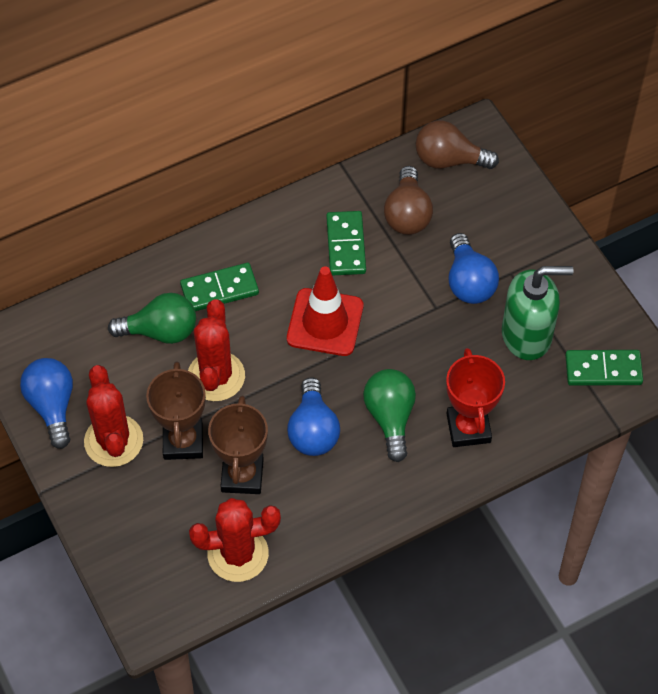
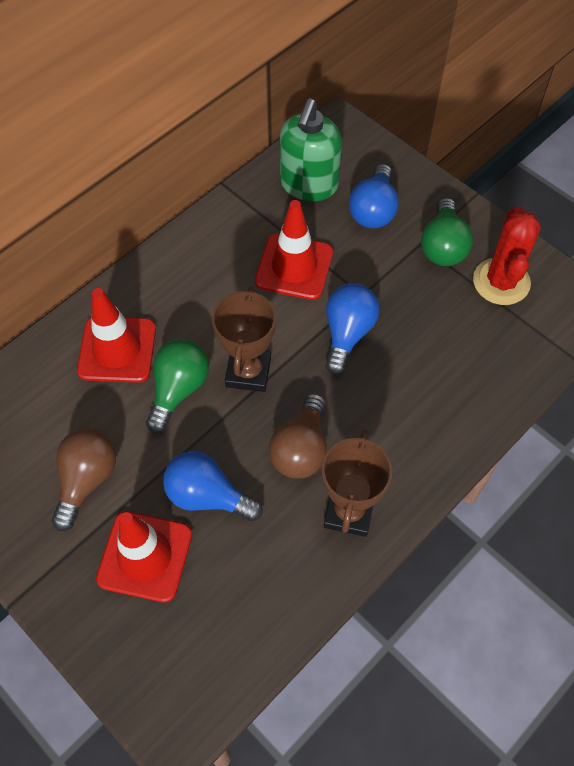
green domino: 3 -> 0
red cactus: 3 -> 1
red traffic cone: 1 -> 3
red trophy: 1 -> 0

